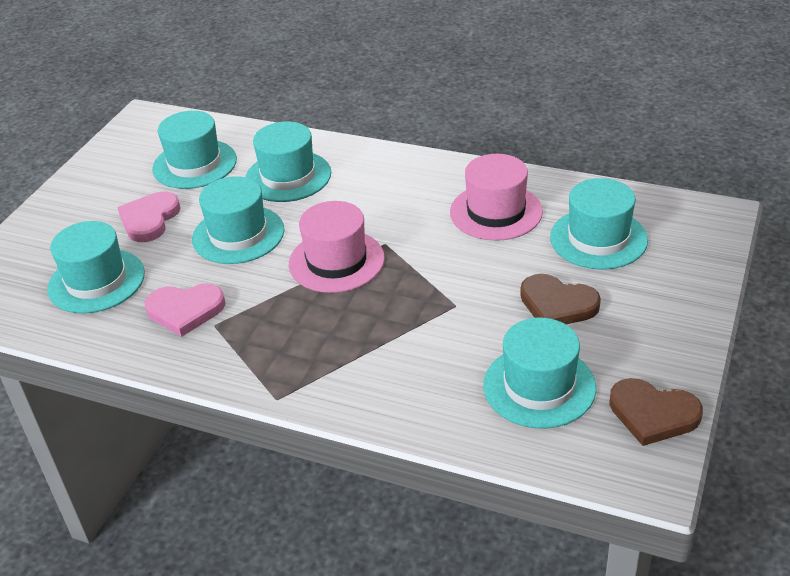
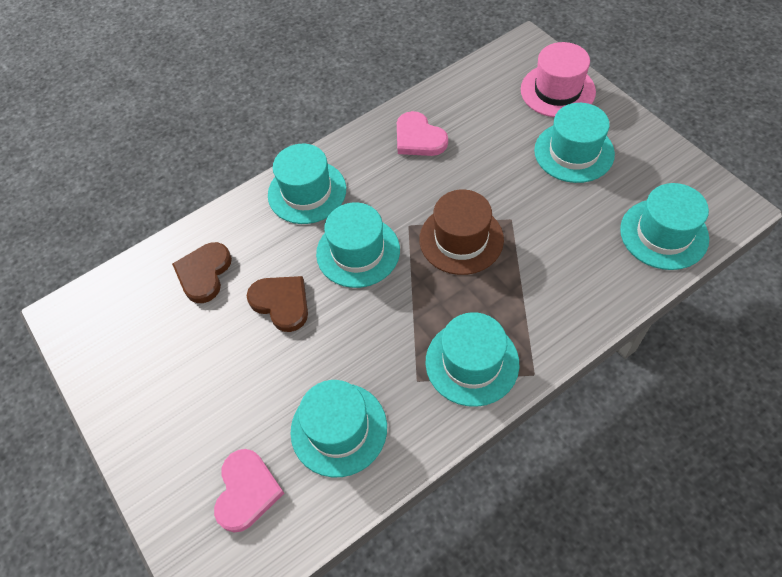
brown hat: 0 -> 1
pink hat: 2 -> 1

